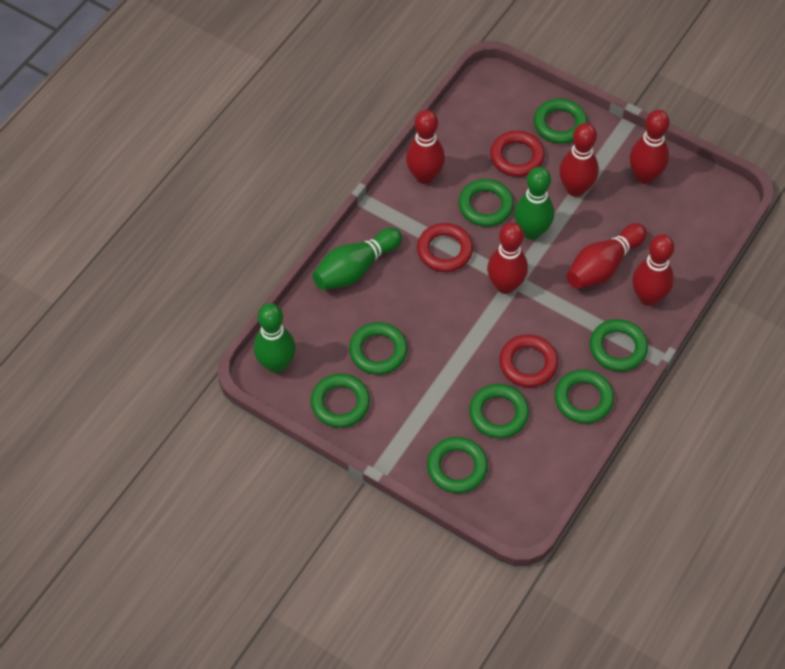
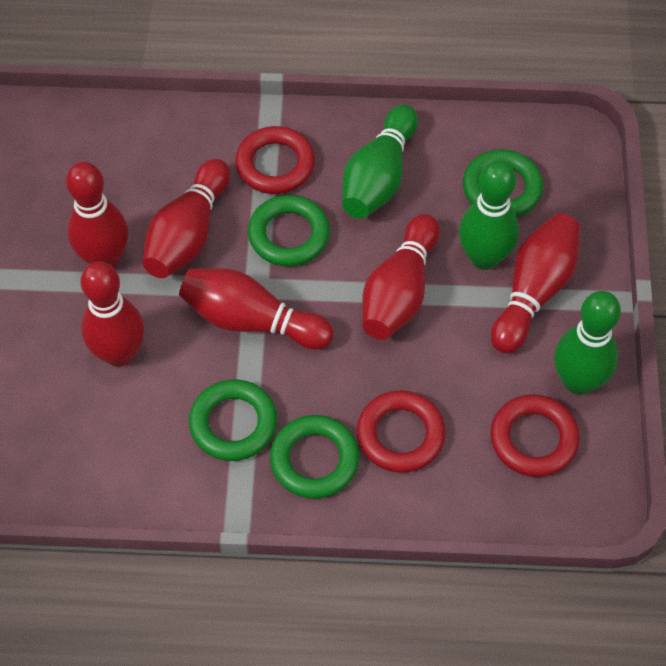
green ring: 8 -> 4

